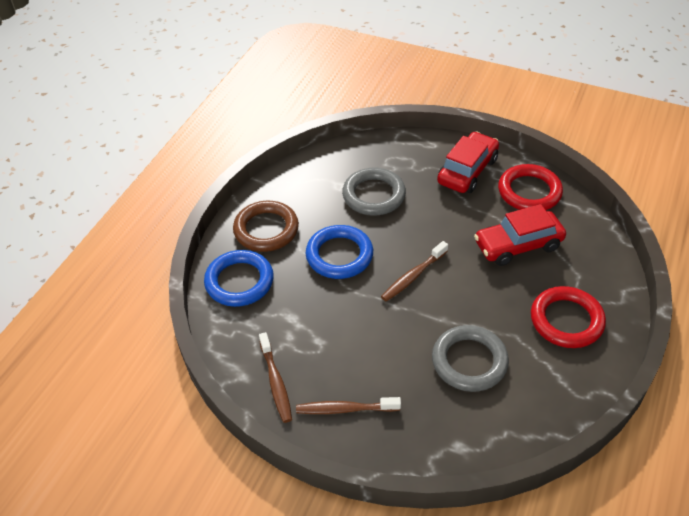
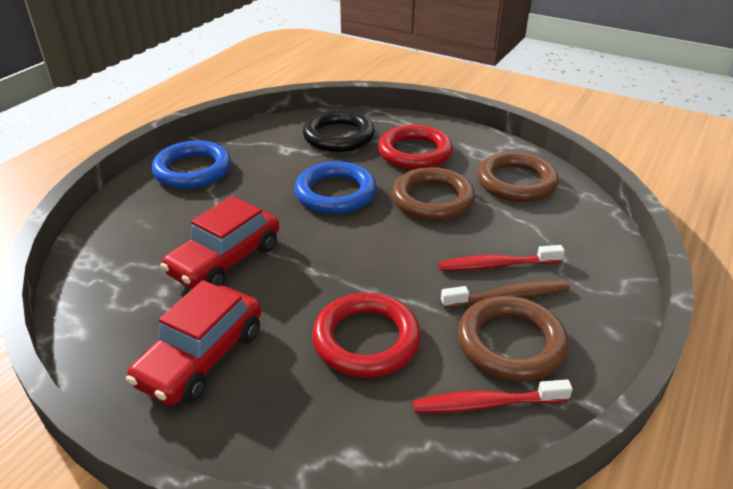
black ring: 0 -> 1
brown ring: 1 -> 3
brown toothbrush: 3 -> 1
grey ring: 2 -> 0
red toothbrush: 0 -> 2

